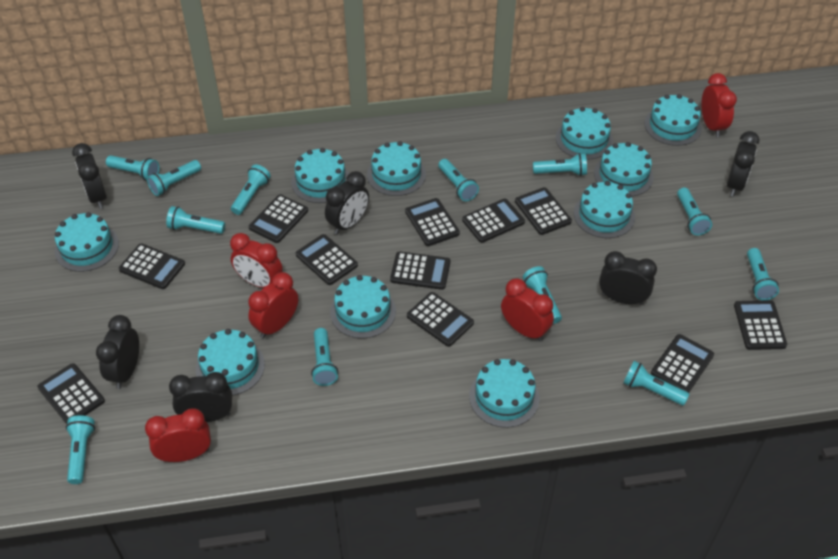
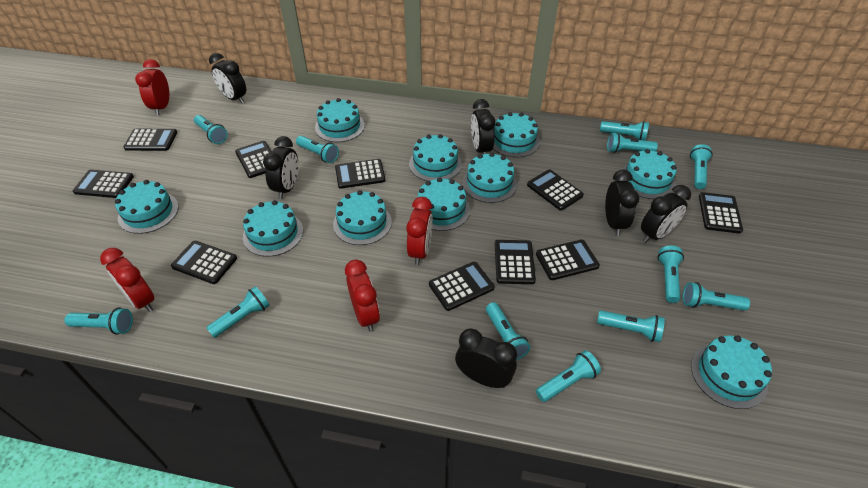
black calculator: 11 -> 10
red clock: 5 -> 4

